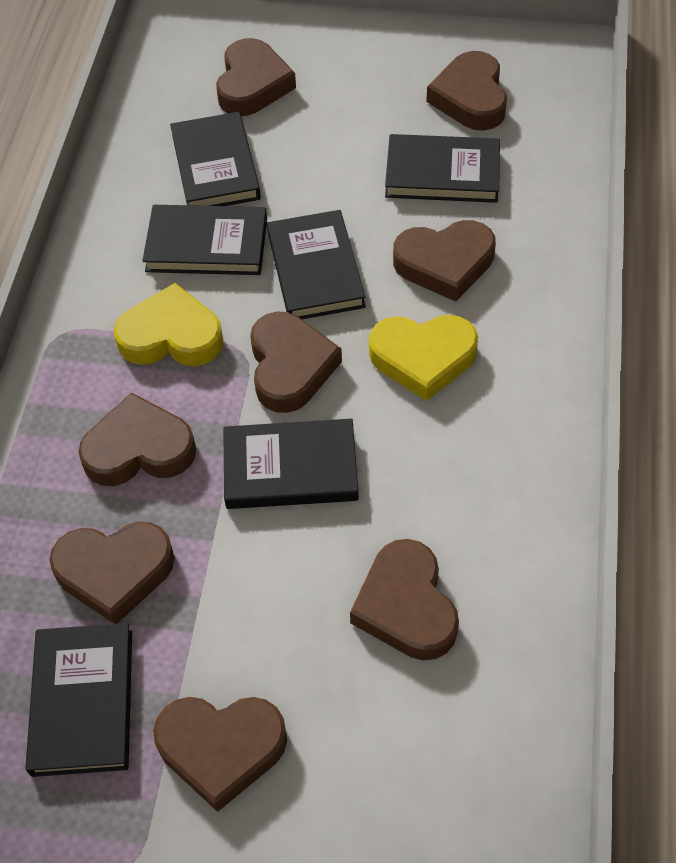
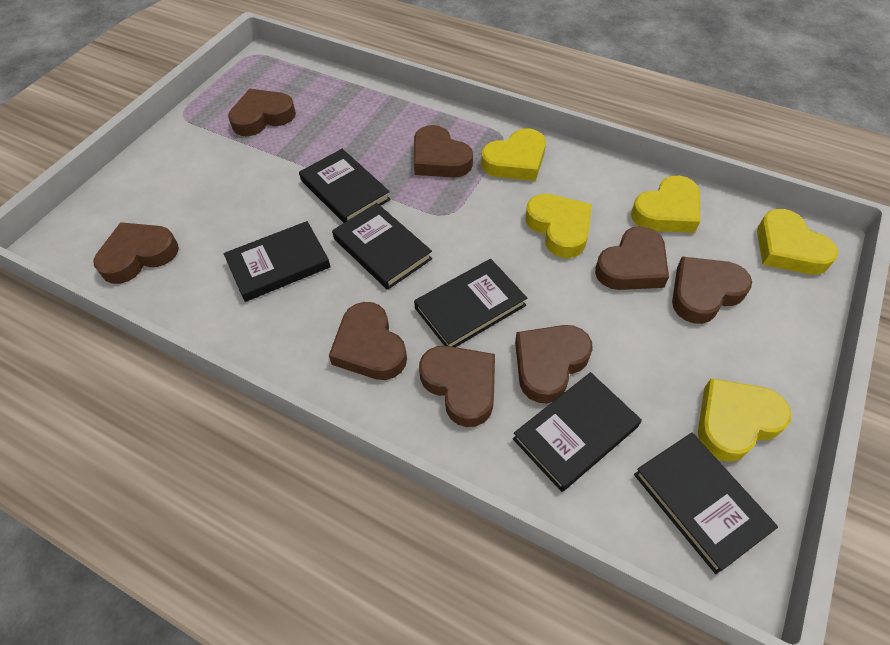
yellow heart: 2 -> 5

